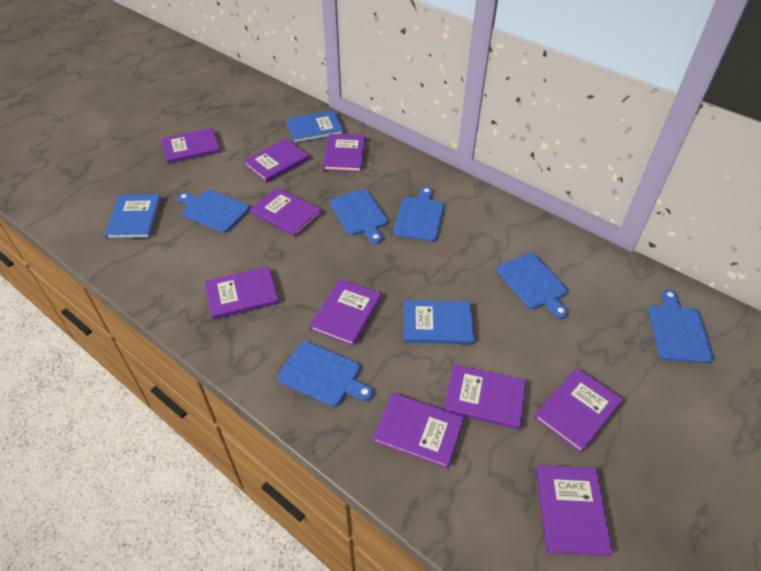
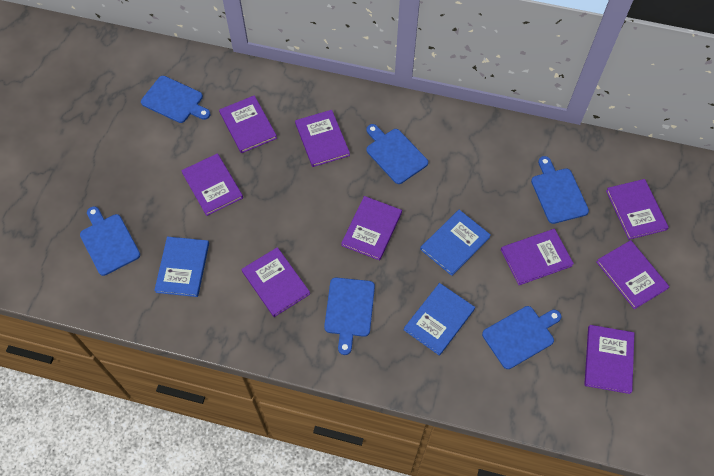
purple book: 10 -> 9

